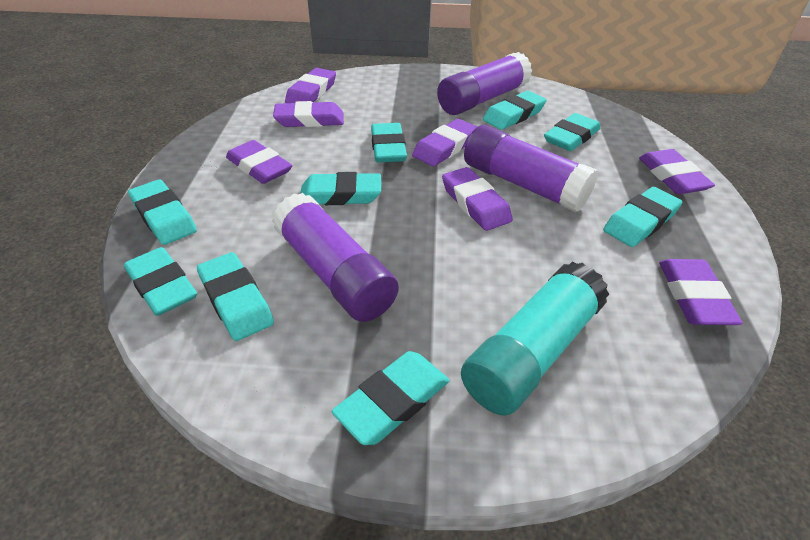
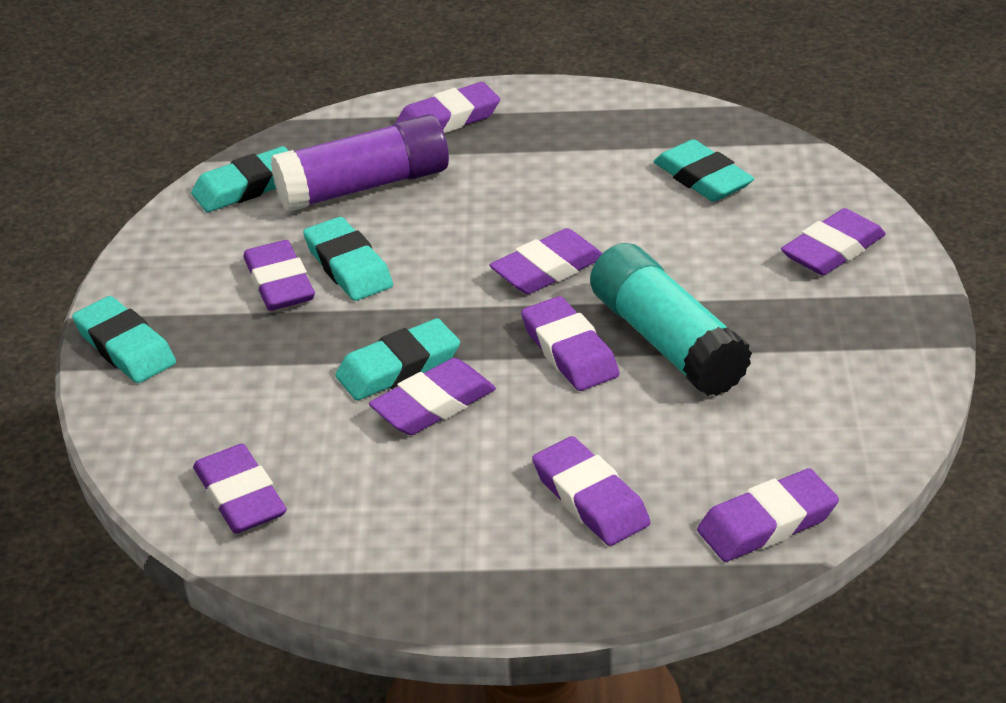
purple eraser: 7 -> 9
purple glue stick: 3 -> 1
turquoise eraser: 9 -> 5

